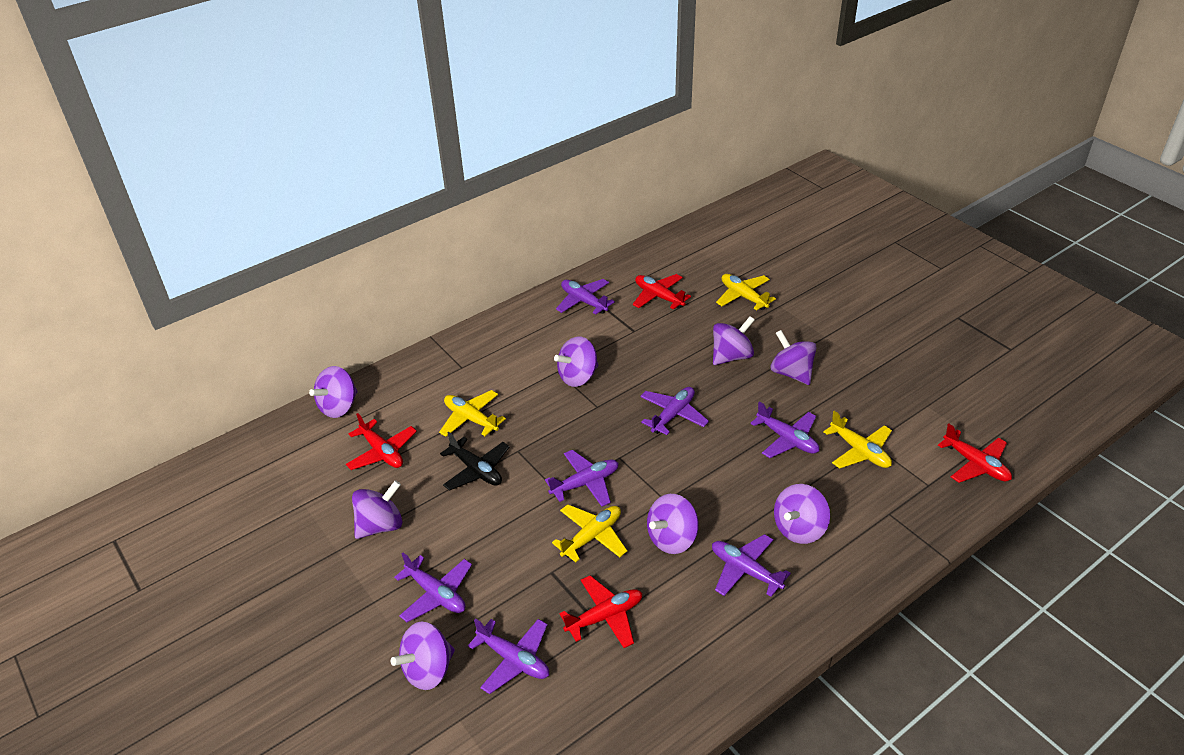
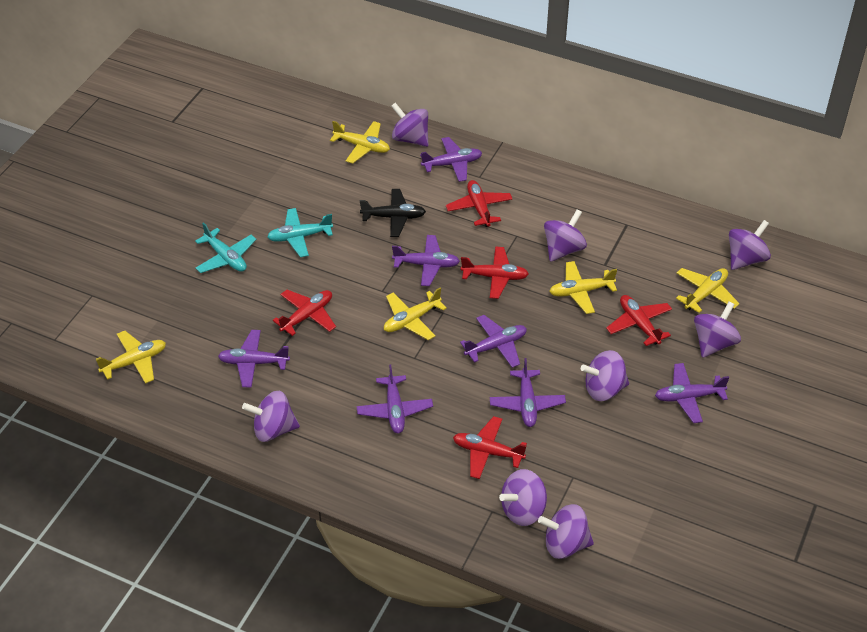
red plane: 4 -> 5
turquoise plane: 0 -> 2
yellow plane: 4 -> 5

